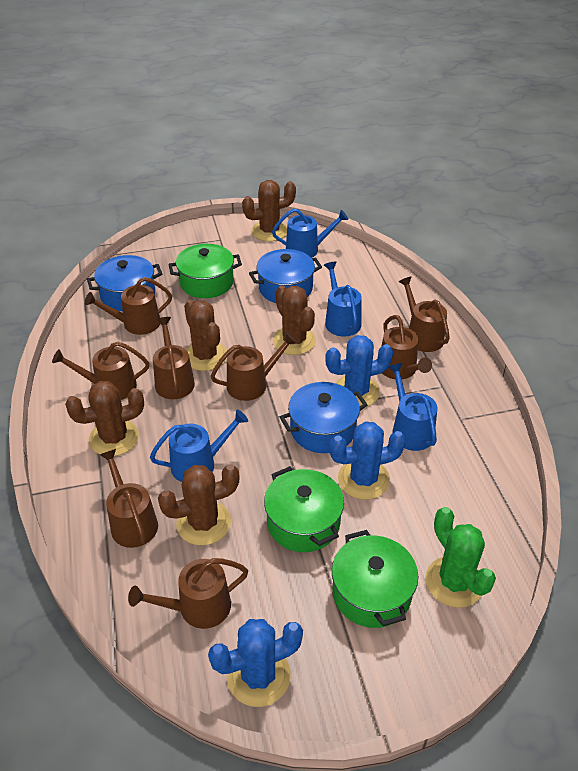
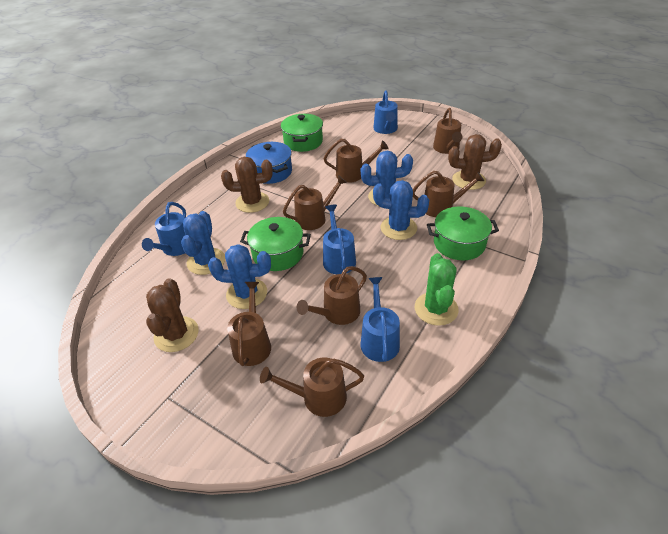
blue cactus: 3 -> 4
blue pot: 3 -> 1
brown cactus: 5 -> 3
brown watering can: 8 -> 7

